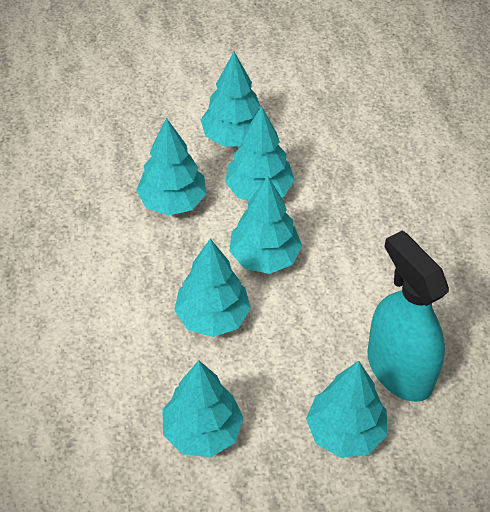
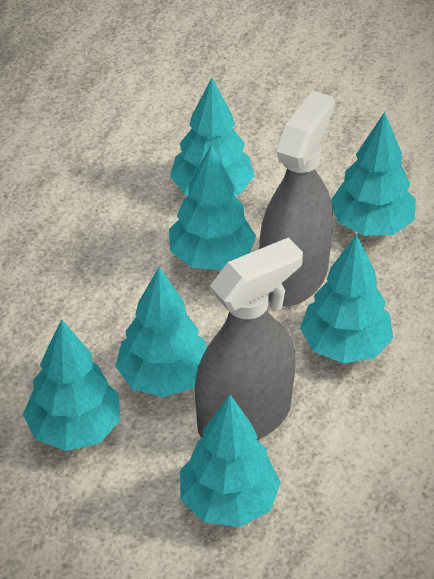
grey spray bottle: 0 -> 2
turquoise spray bottle: 1 -> 0

